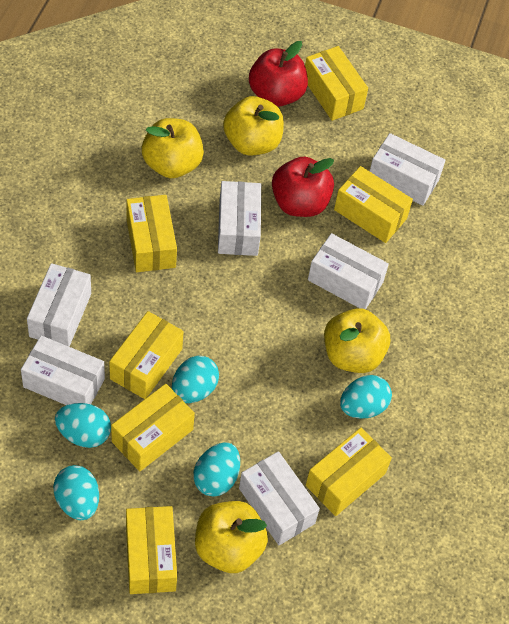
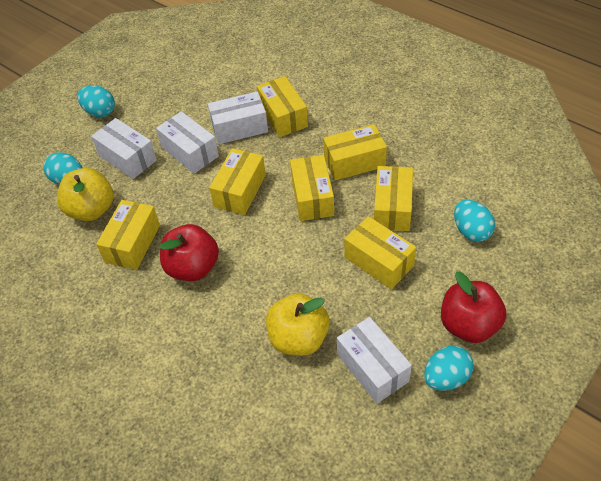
turquoise egg: 5 -> 4
white box: 6 -> 4
yellow apple: 4 -> 2

